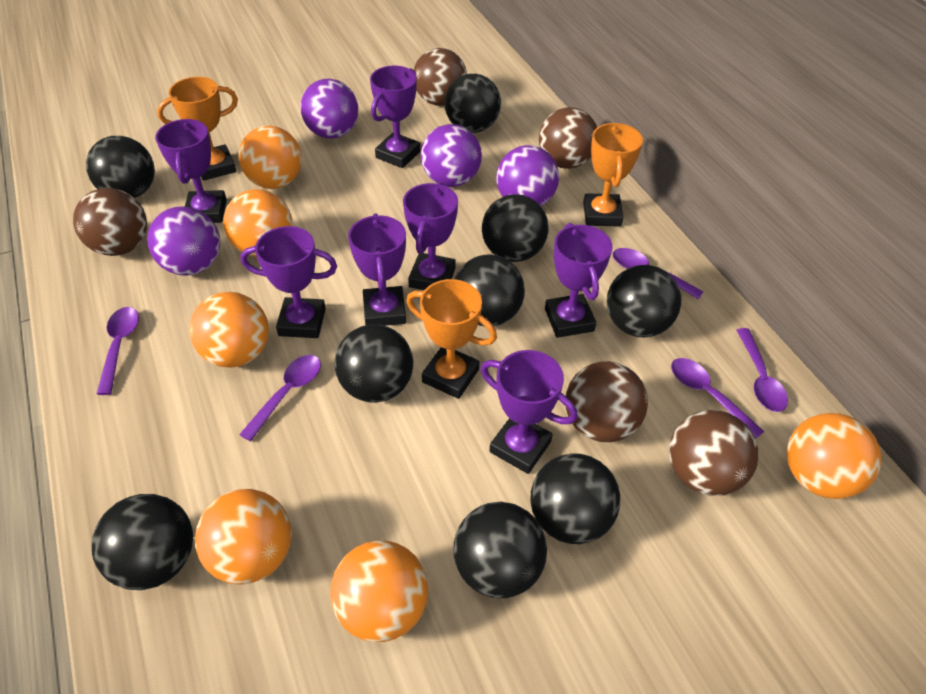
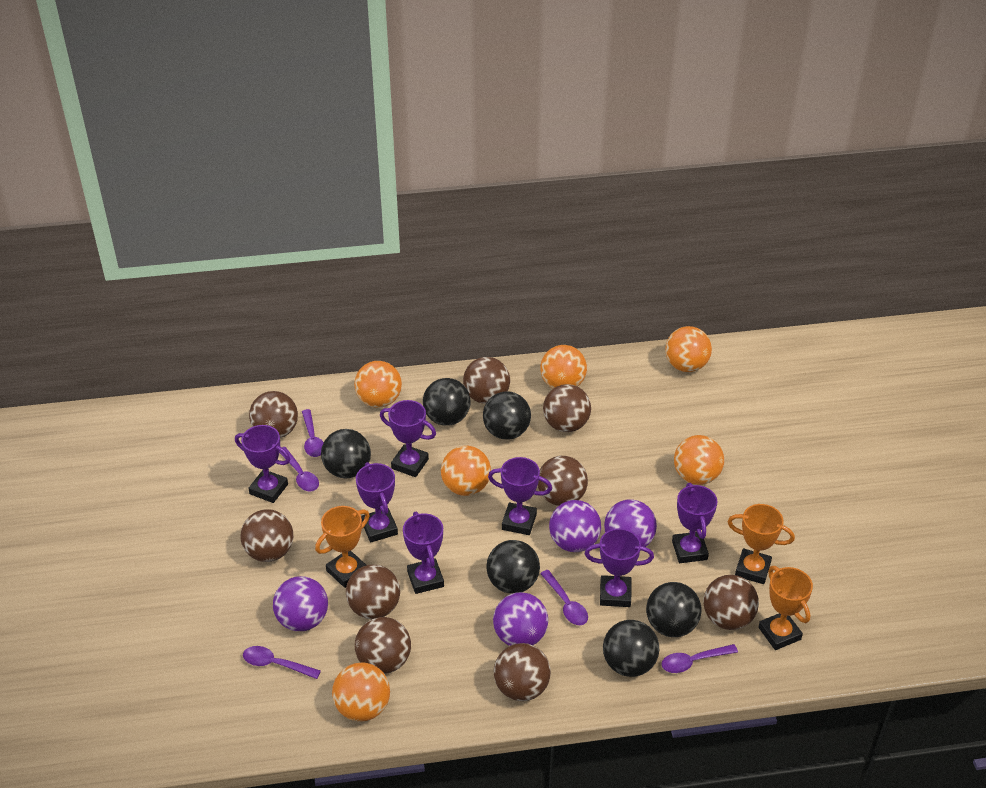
black ball: 9 -> 6
brown ball: 5 -> 9

